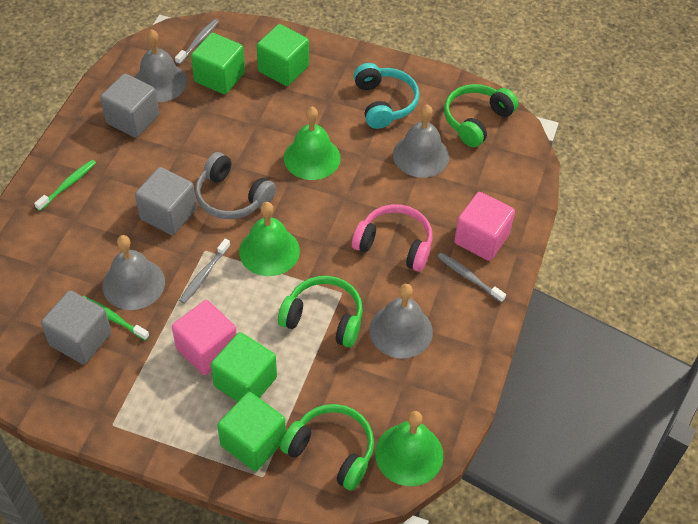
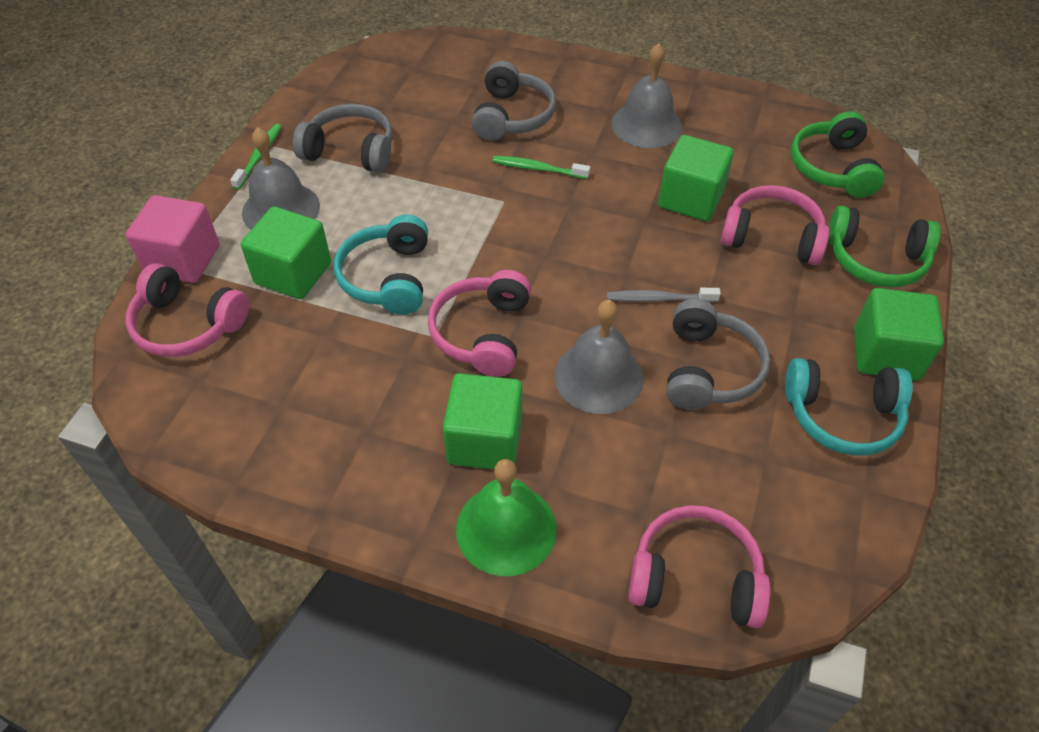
green bell: 3 -> 1
green headphones: 3 -> 2
grey bell: 4 -> 3
grey cube: 3 -> 0
grey headphones: 1 -> 3
grey toothbrush: 3 -> 1
pink cube: 2 -> 1
pink headphones: 1 -> 4
turquoise headphones: 1 -> 2

